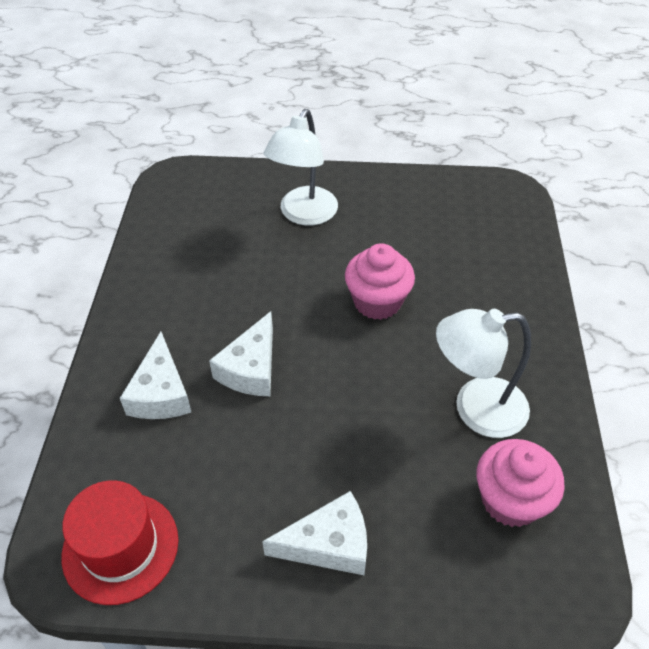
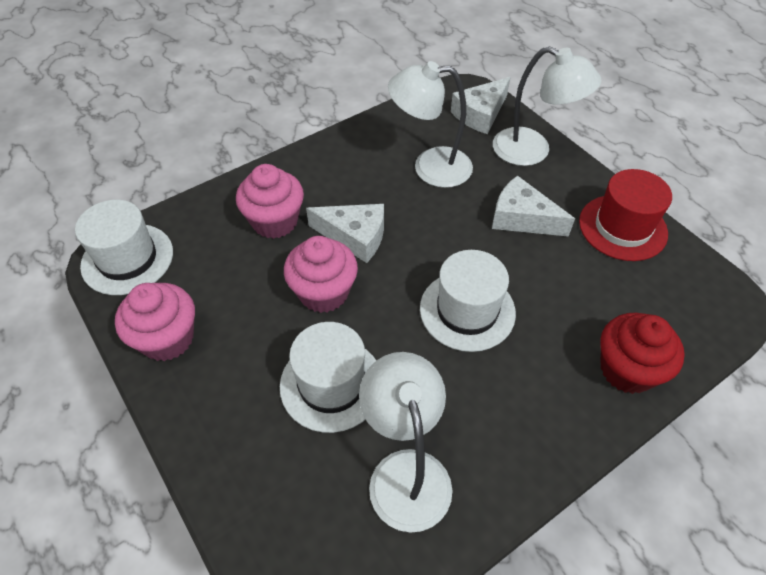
pink cupcake: 2 -> 3
red cupcake: 0 -> 1
white hat: 0 -> 3
white lamp: 2 -> 3

